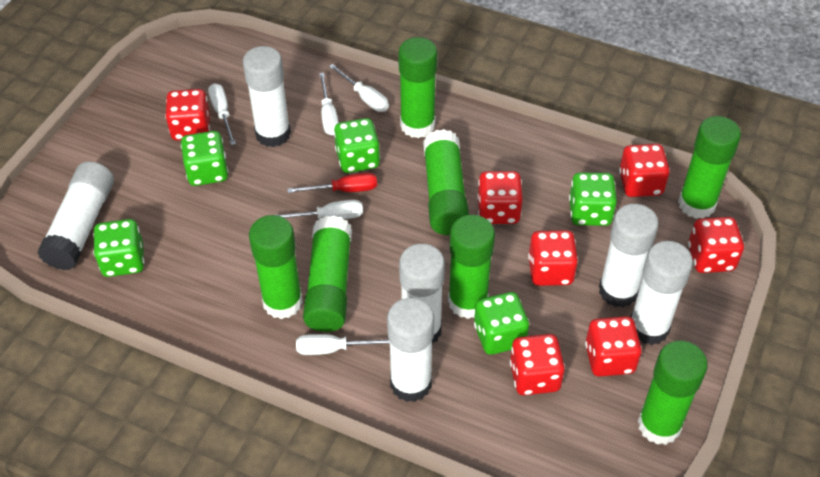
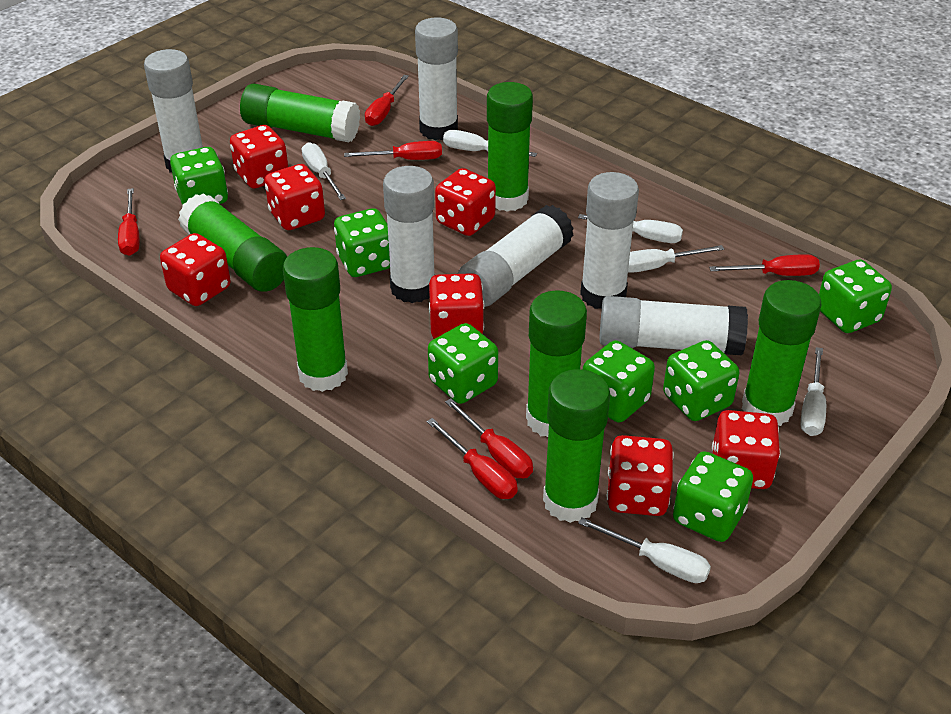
green dice: 5 -> 7
red screwdriver: 1 -> 6
white screwdriver: 5 -> 6

